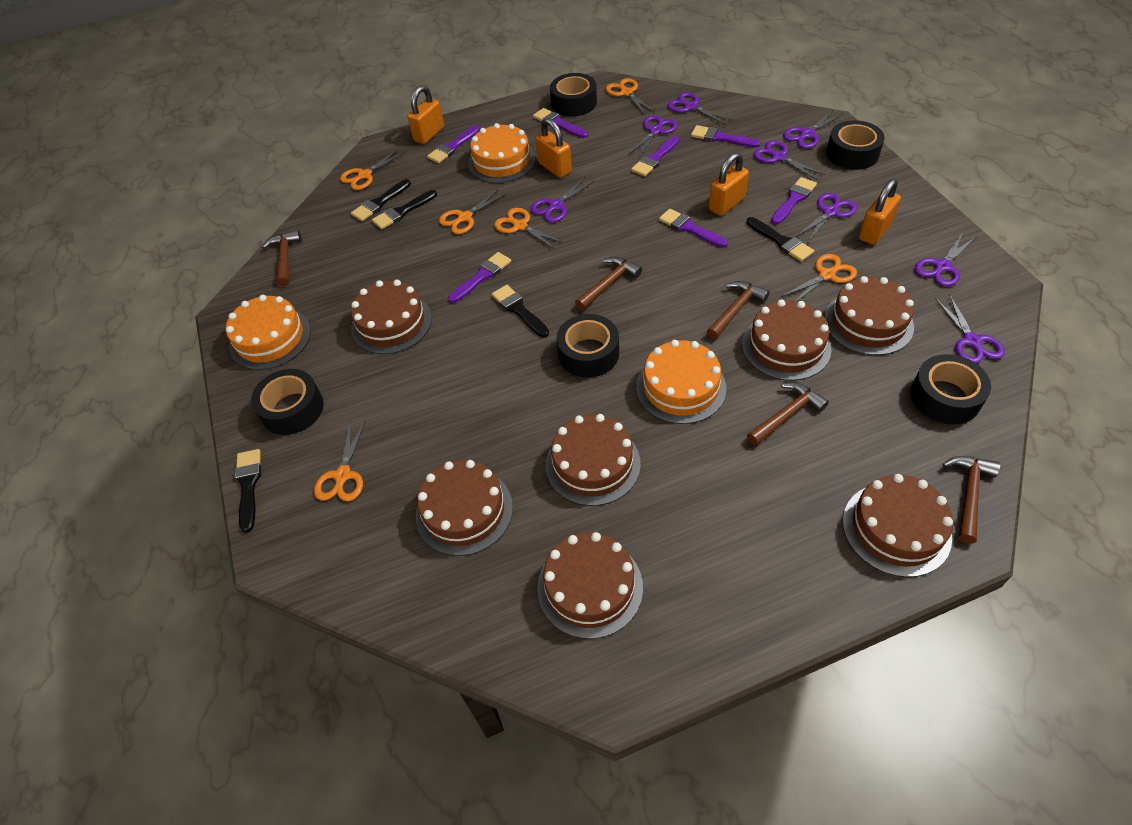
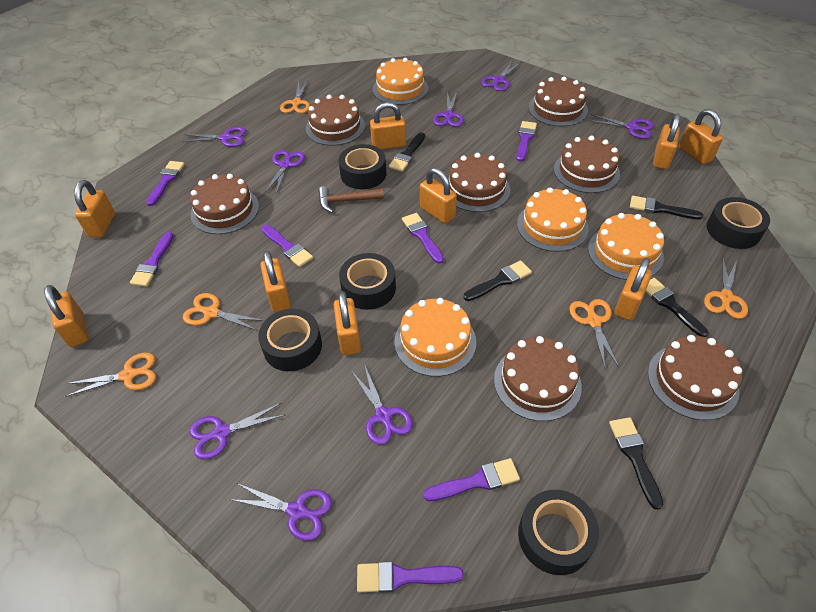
brown hammer: 5 -> 1
orange cake: 3 -> 4
orange padlock: 4 -> 9
orange scissors: 6 -> 5

